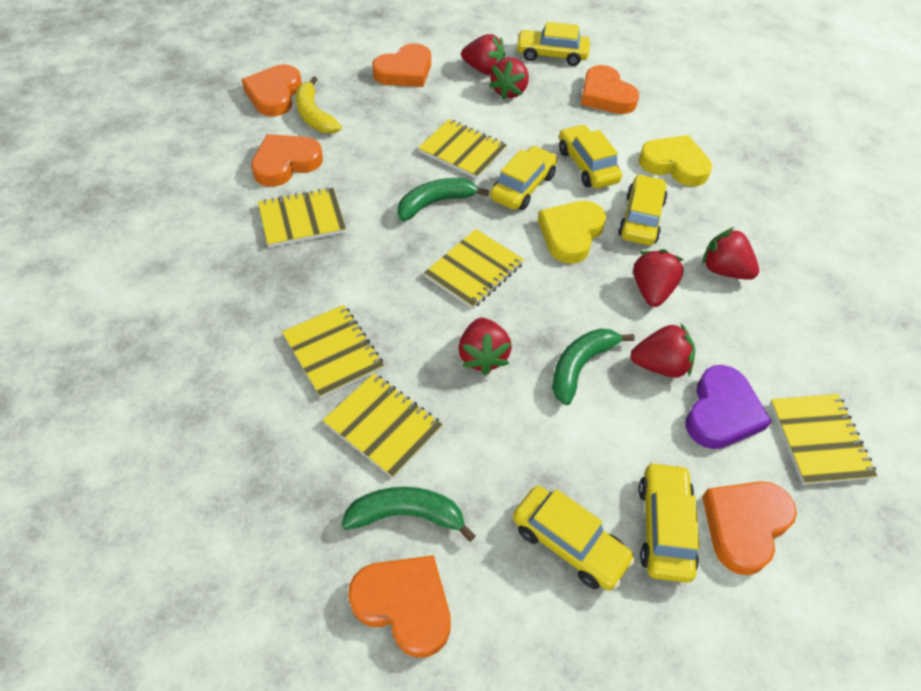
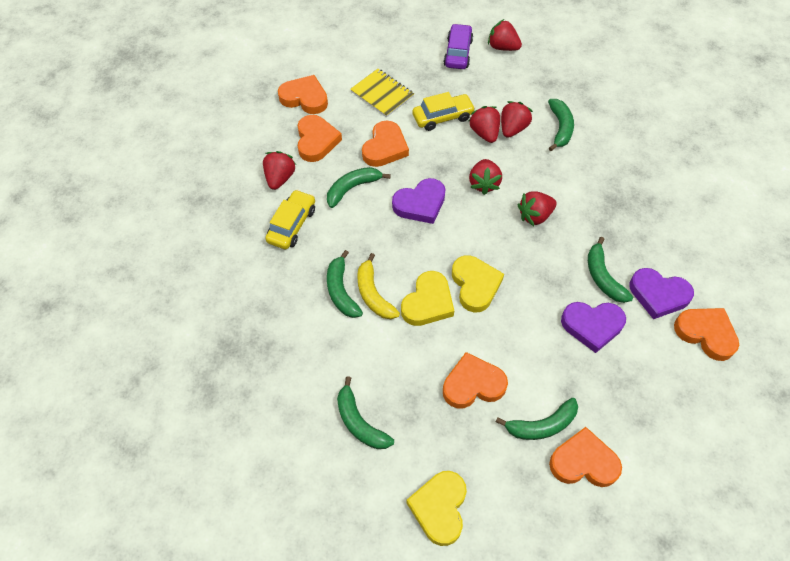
green banana: 3 -> 6
purple car: 0 -> 1
purple heart: 1 -> 3
yellow car: 6 -> 2
yellow heart: 2 -> 3
yellow notebook: 6 -> 1

